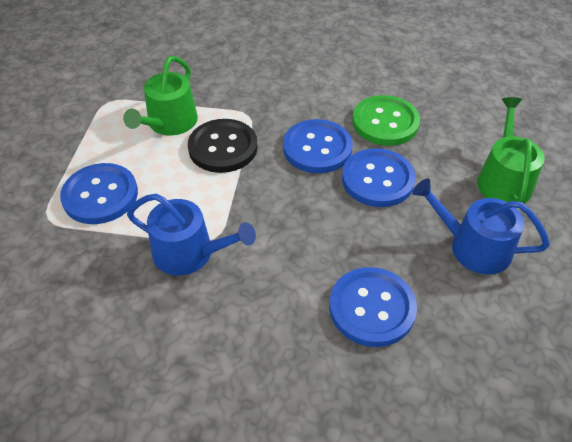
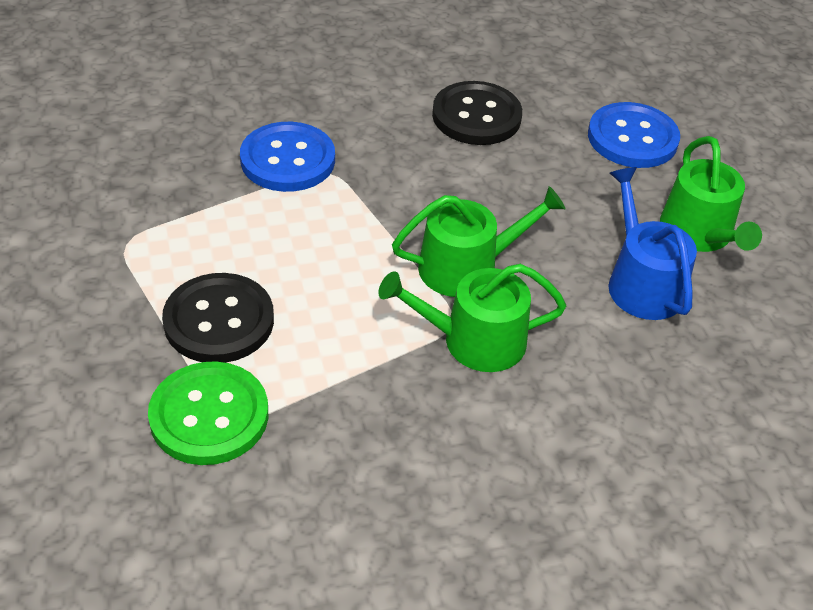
black button: 1 -> 2
blue button: 4 -> 2
blue watering can: 2 -> 1
green watering can: 2 -> 3

